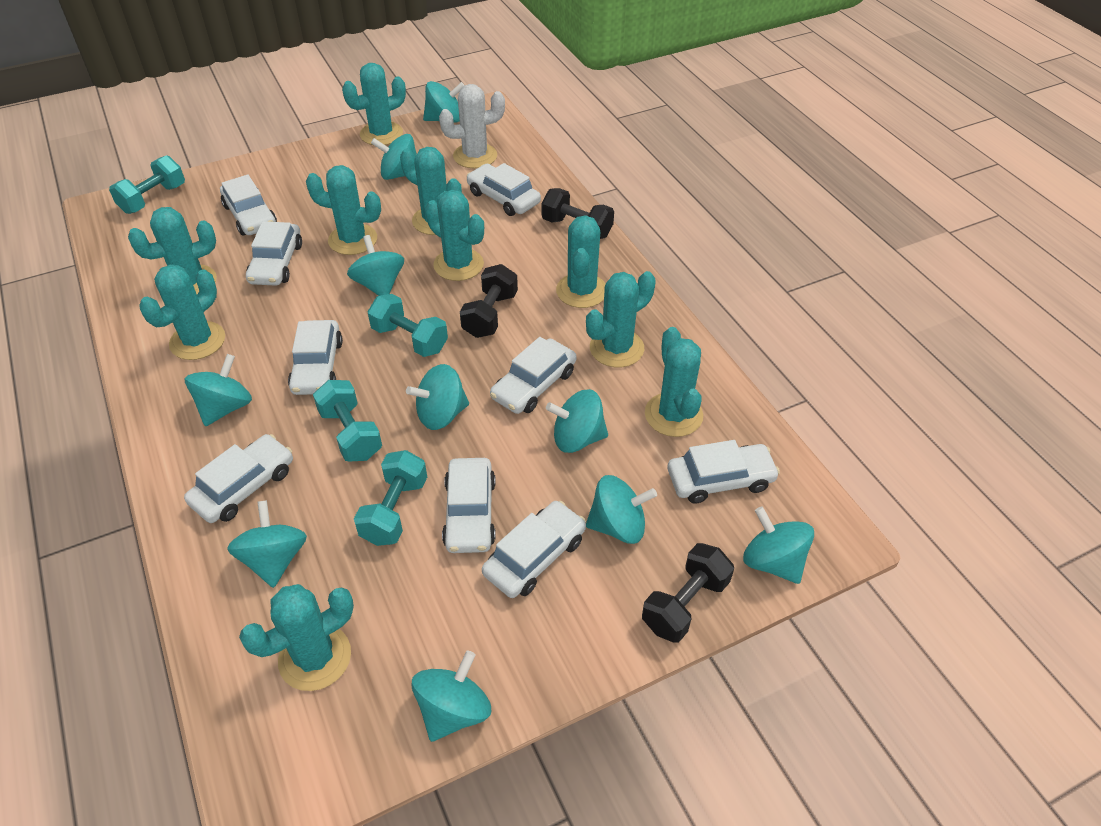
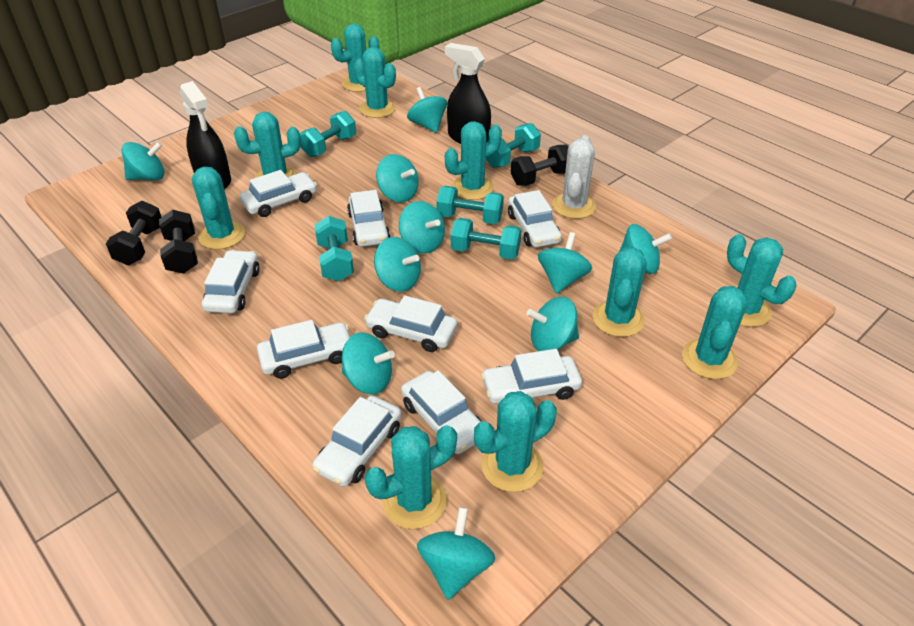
black spray bottle: 0 -> 2
turquoise dumbbell: 4 -> 5

